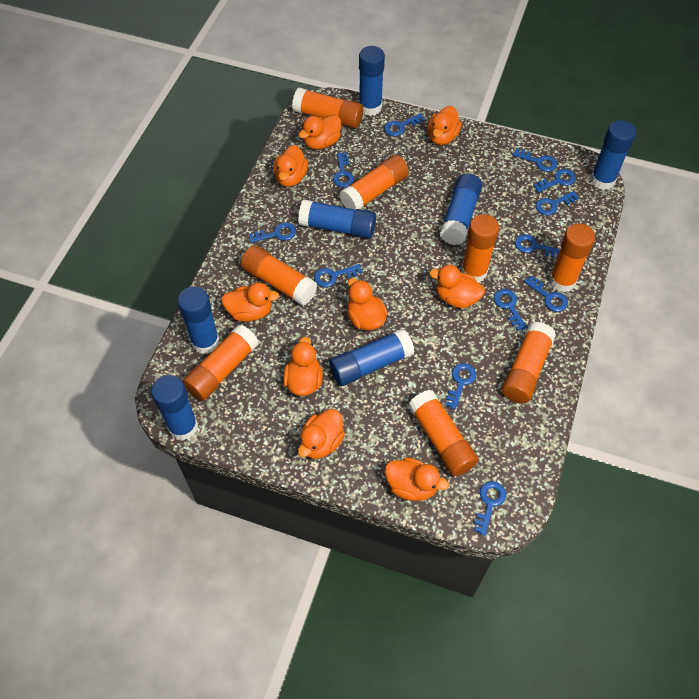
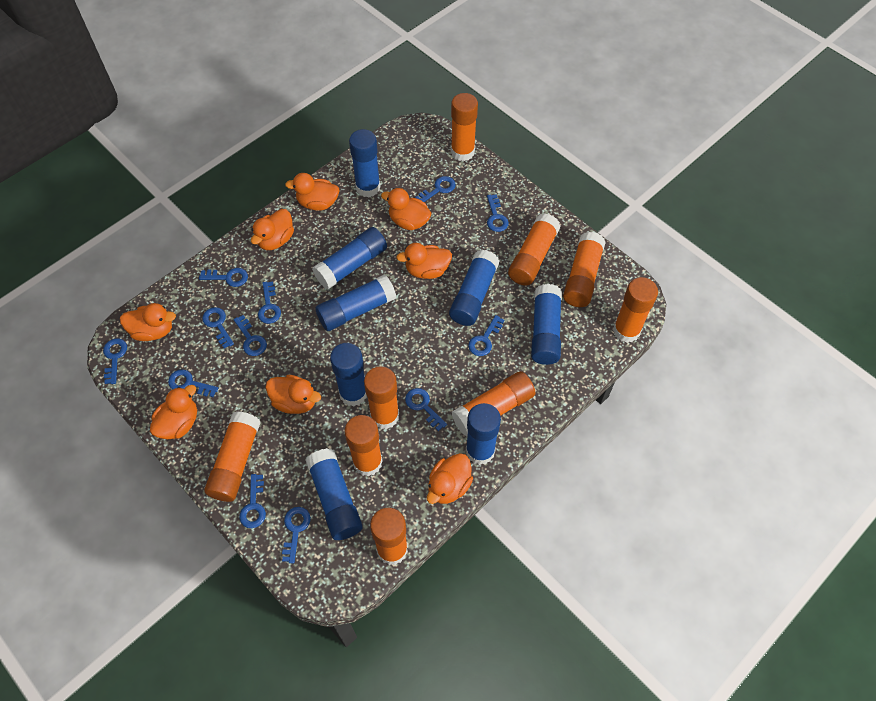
blue glue stick: 7 -> 8
orange duck: 9 -> 8
orange glue stick: 8 -> 9

